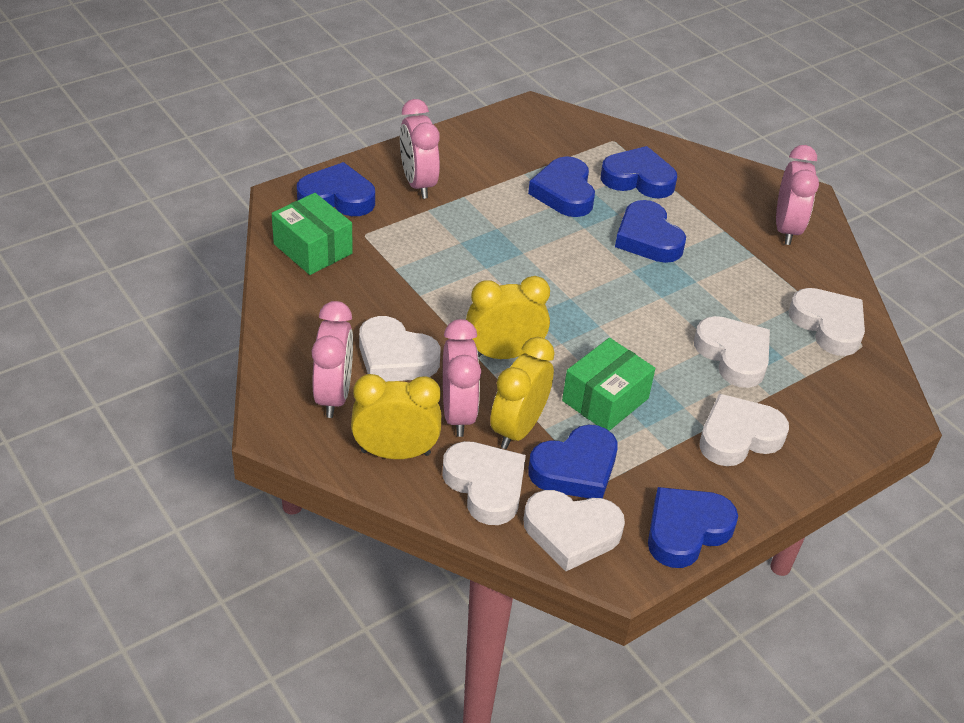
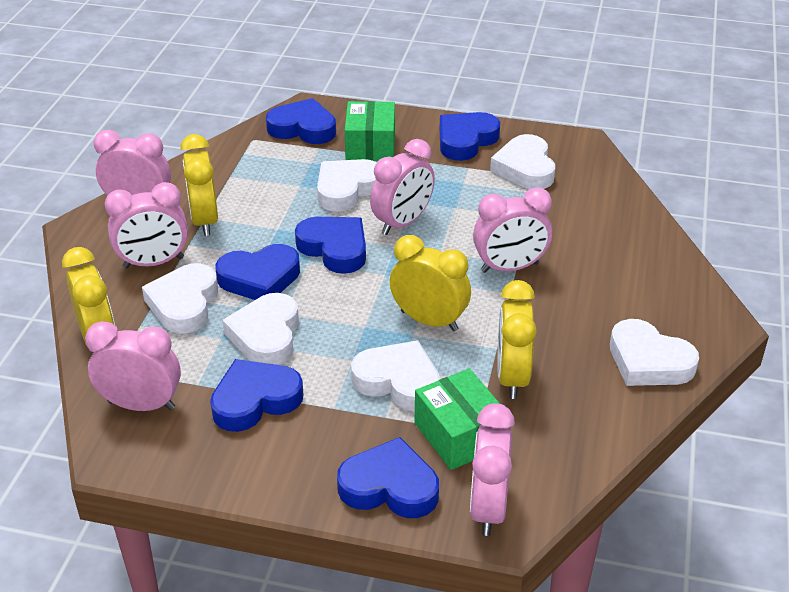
pink clock: 4 -> 6
yellow clock: 3 -> 4

